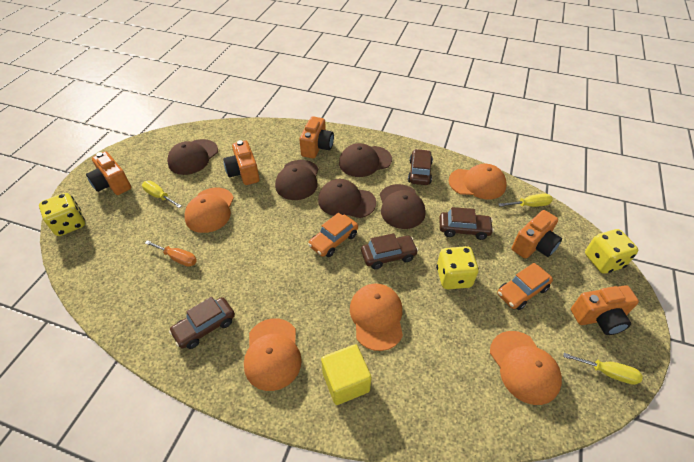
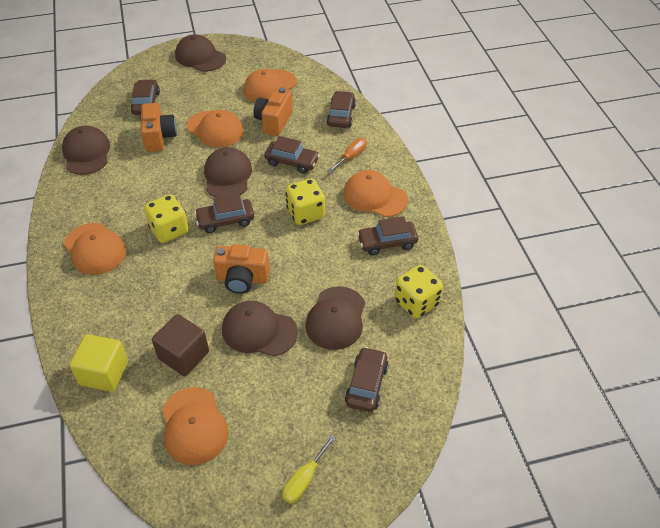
brown car: 4 -> 6
brown cube: 0 -> 1
orange camera: 5 -> 3
orange car: 2 -> 0
yellow screwdriver: 3 -> 1

